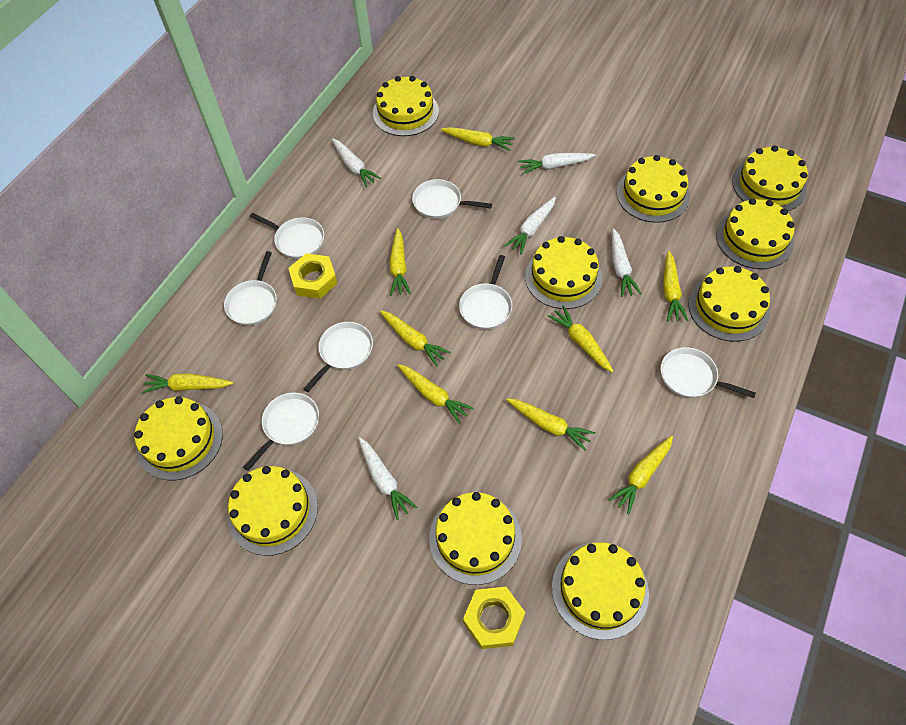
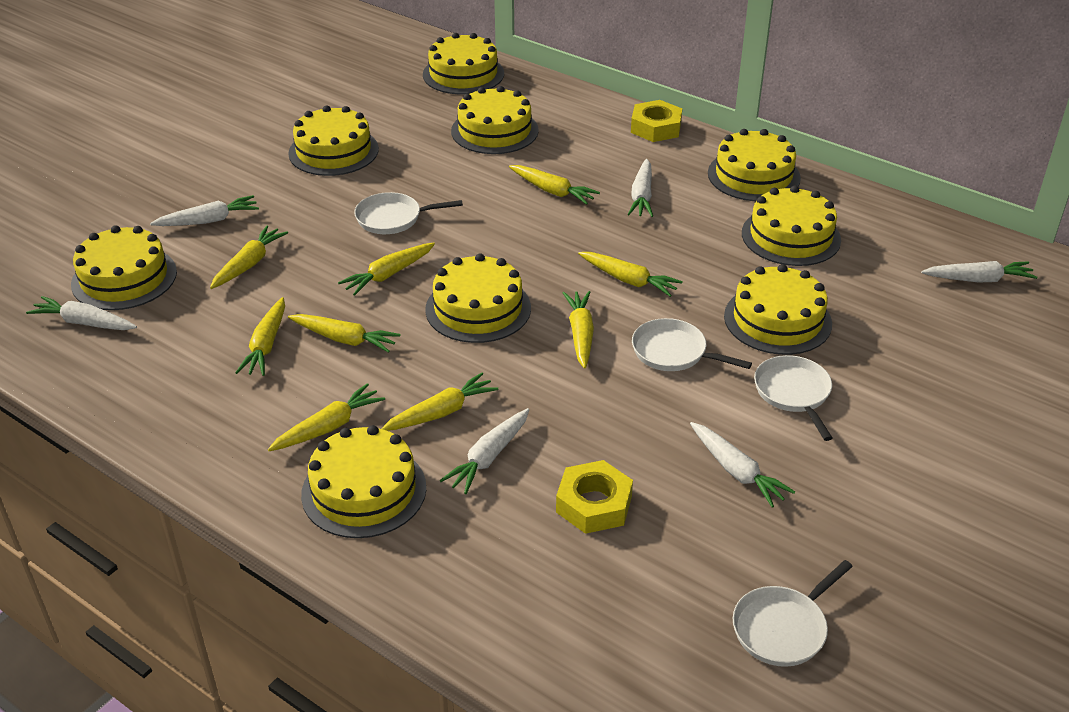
white carrot: 5 -> 6
white pan: 7 -> 4
yellow cake: 10 -> 9

